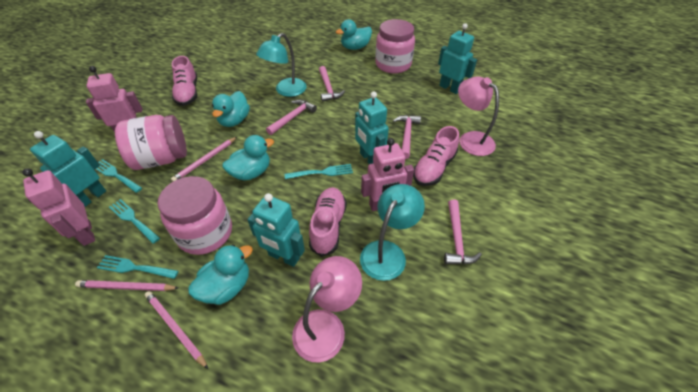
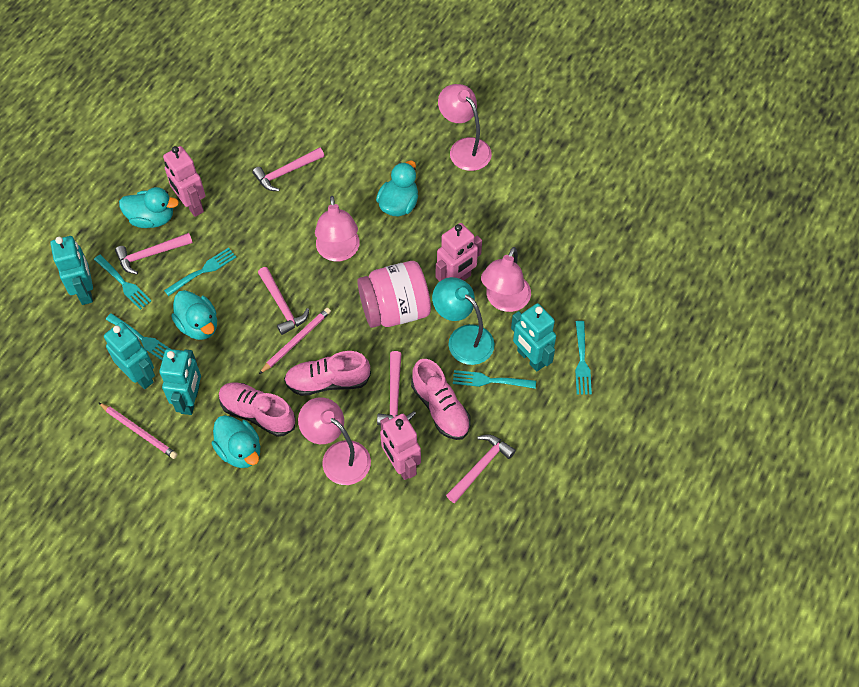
pink hammer: 4 -> 5
pink jar: 3 -> 1
pink lamp: 2 -> 4
pink pencil: 3 -> 2
turquoise fork: 4 -> 5
turquoise lamp: 2 -> 1

